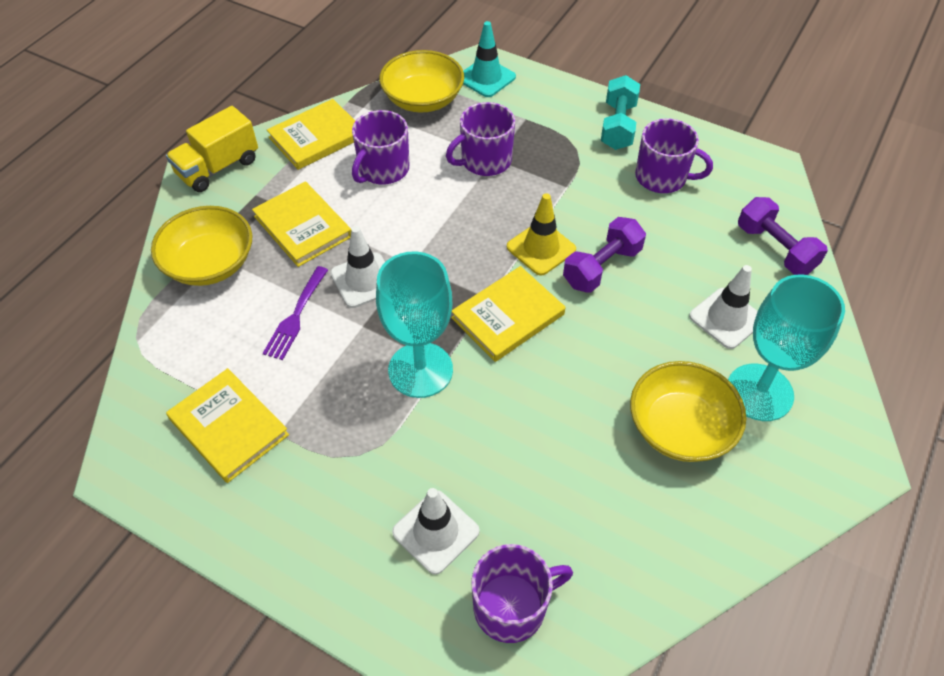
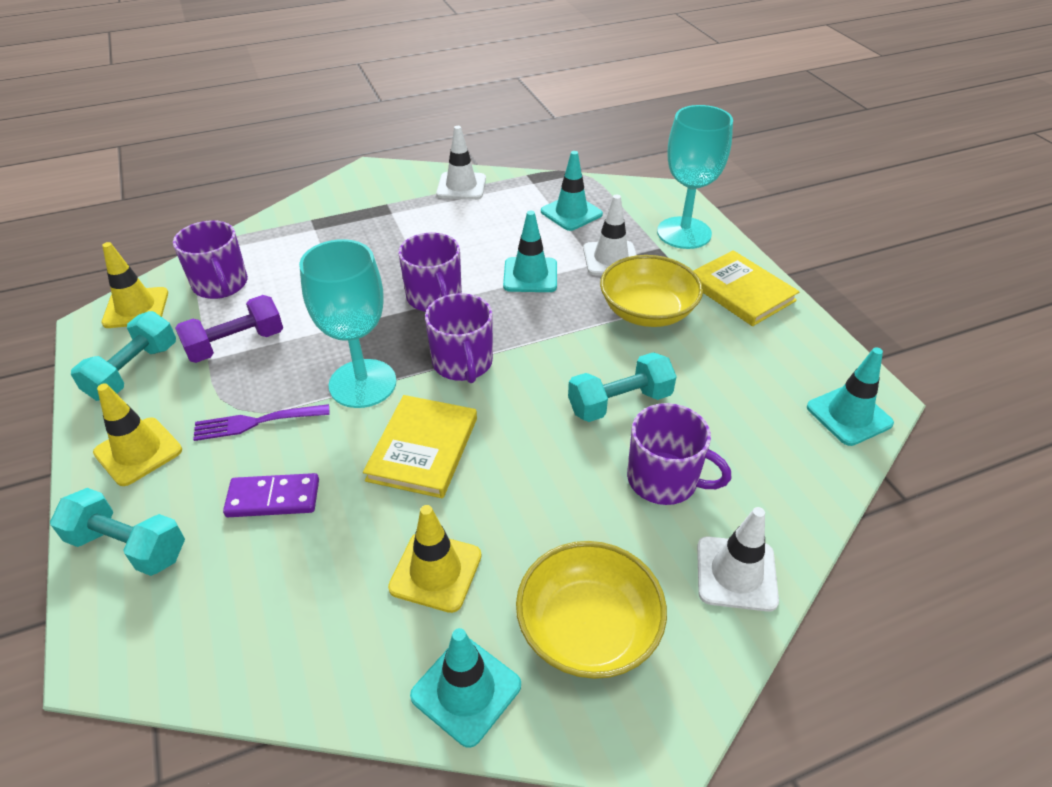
purple domino: 0 -> 1
purple dumbbell: 2 -> 1
turquoise dumbbell: 1 -> 3
turquoise traffic cone: 1 -> 4
yellow book: 4 -> 2
yellow bowl: 3 -> 2
yellow traffic cone: 1 -> 3
yellow truck: 1 -> 0

